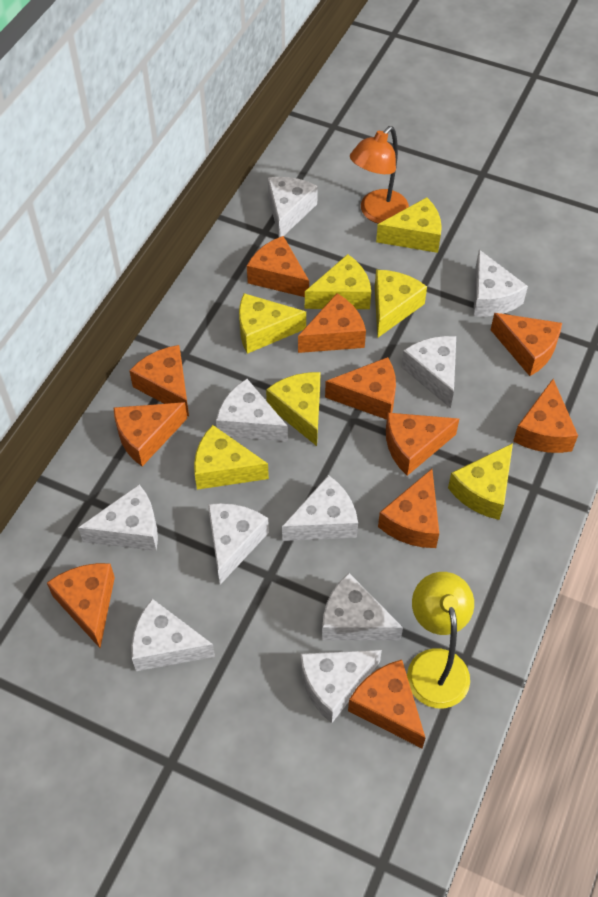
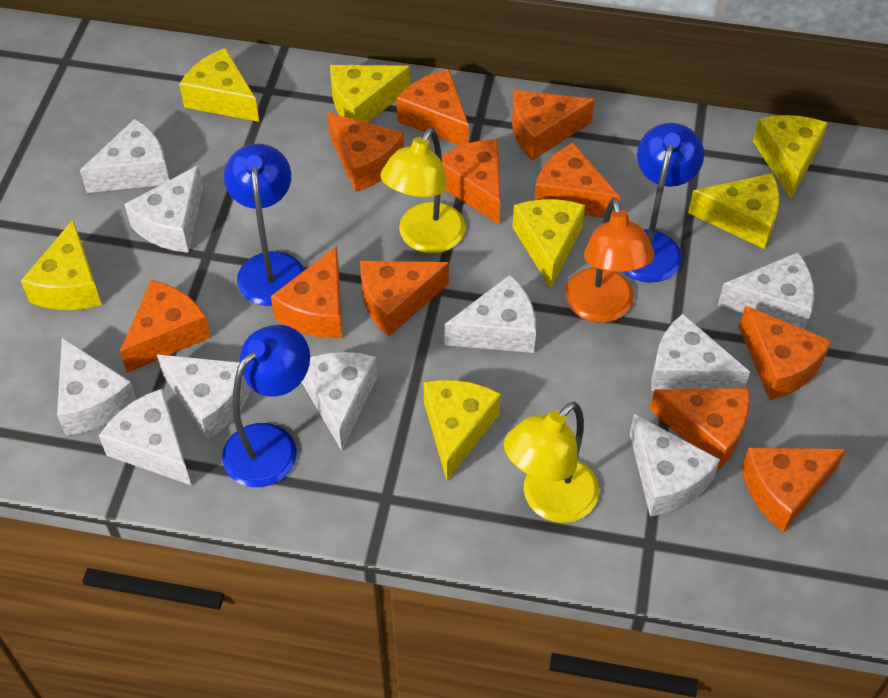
blue lamp: 0 -> 3
yellow lamp: 1 -> 2

